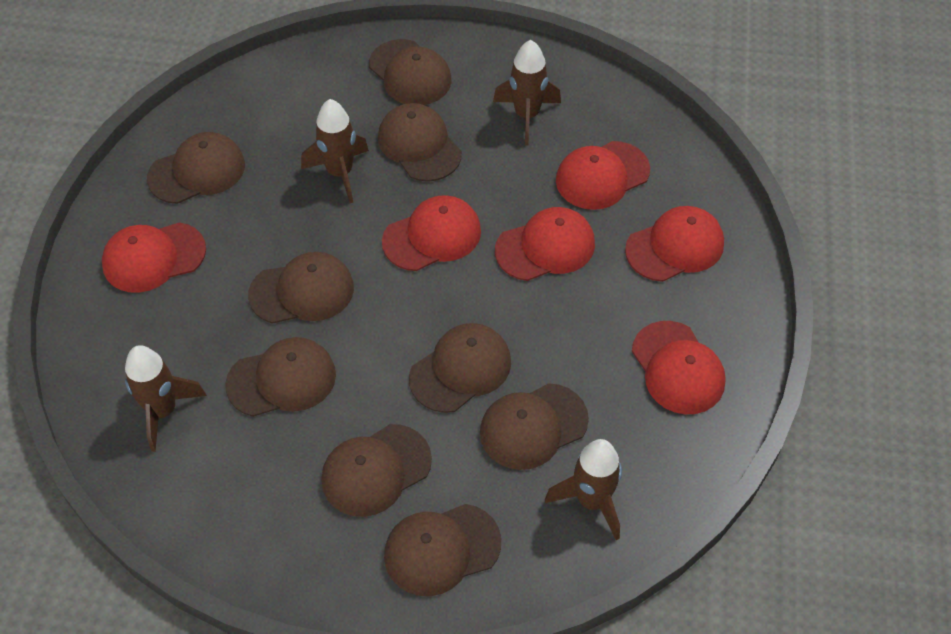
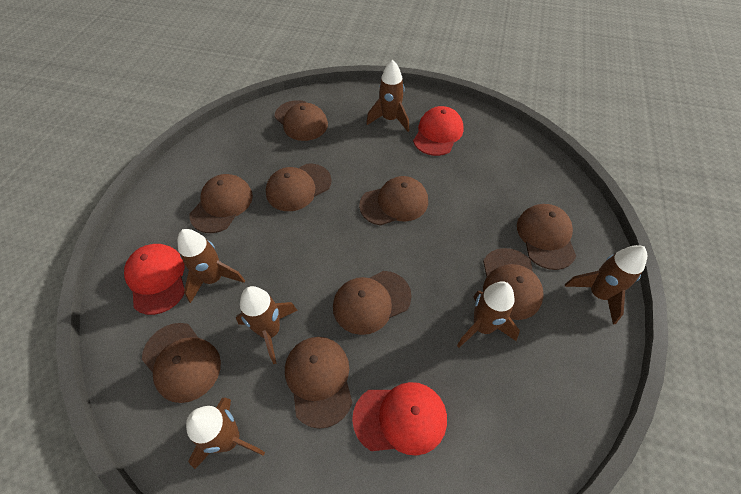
brown rocket: 4 -> 6
red cap: 6 -> 3

